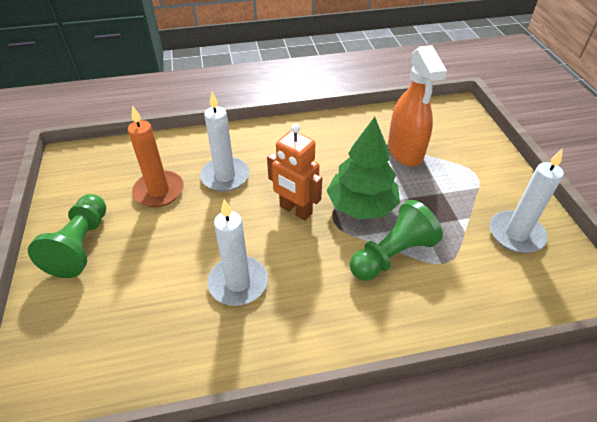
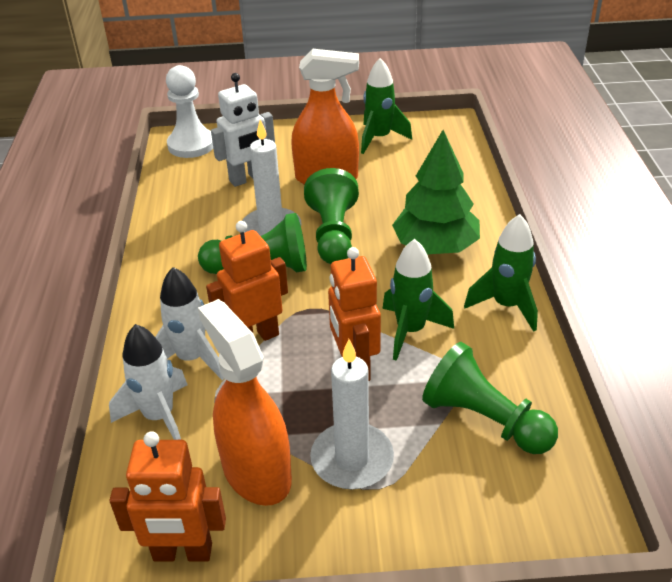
green pawn: 2 -> 3
green rocket: 0 -> 3
orange candle: 1 -> 0
orange robot: 1 -> 3
orange spray bottle: 1 -> 2
white candle: 3 -> 2
white pawn: 0 -> 1
white robot: 0 -> 1
white rocket: 0 -> 2

